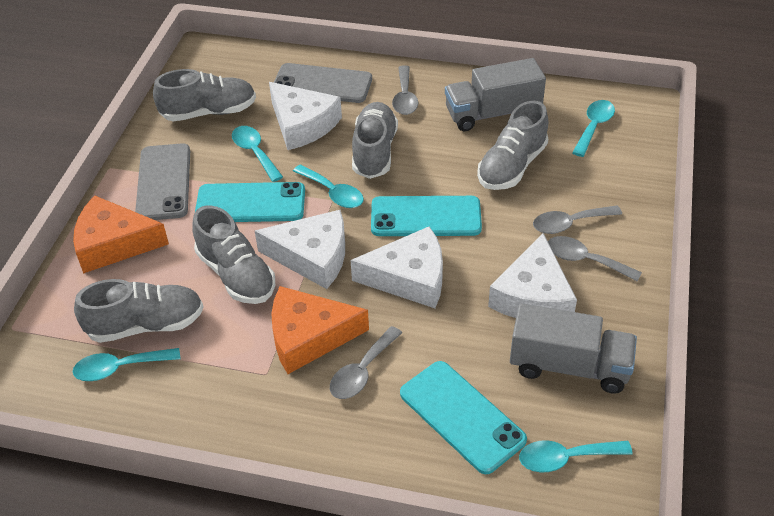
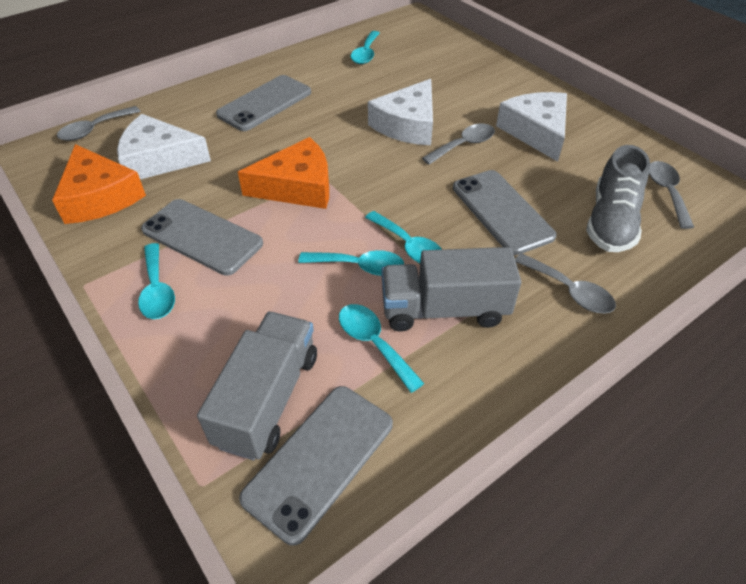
grey phone: 2 -> 4
grey shoe: 5 -> 1
turquoise phone: 3 -> 0
white cheese: 4 -> 3

